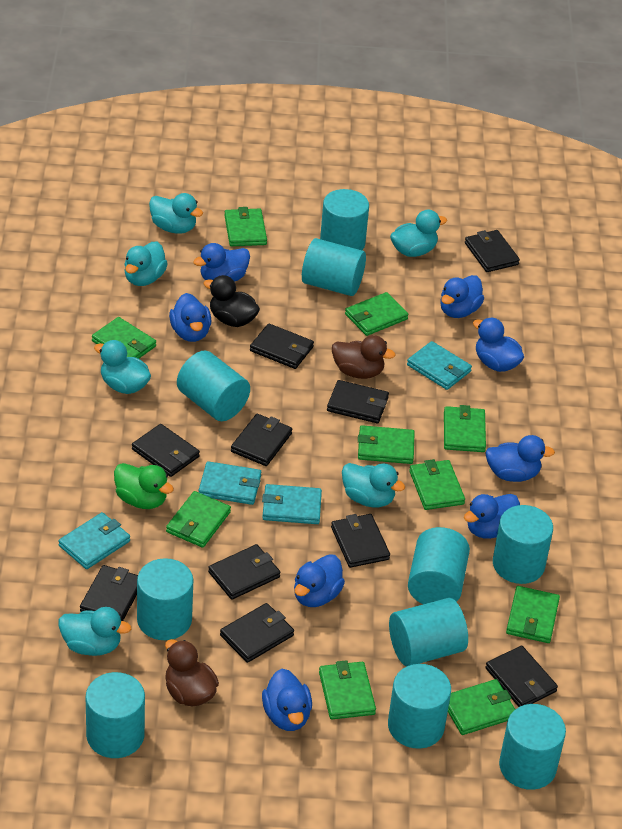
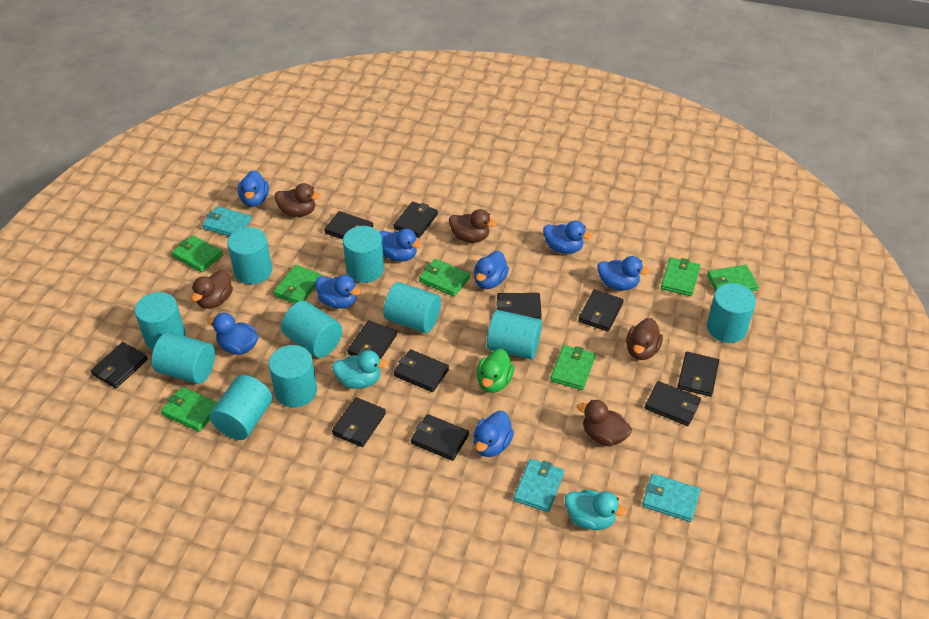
black duck: 1 -> 0
black wallet: 10 -> 11
brown duck: 2 -> 5
green wallet: 10 -> 7
turquoise duck: 6 -> 2
turquoise wallet: 4 -> 3

